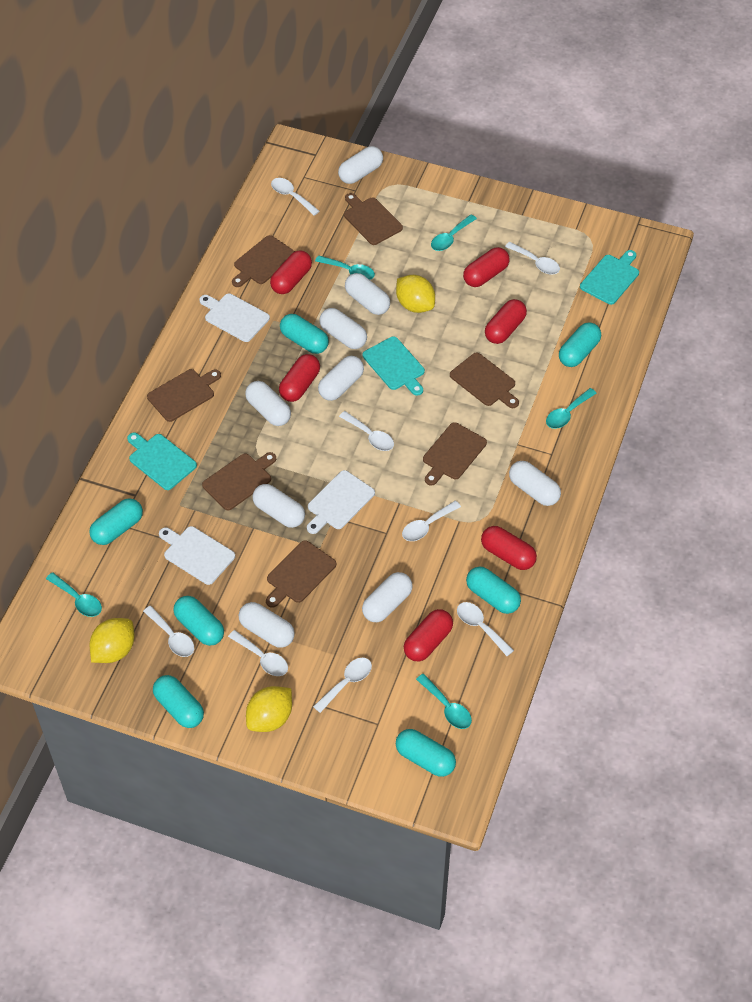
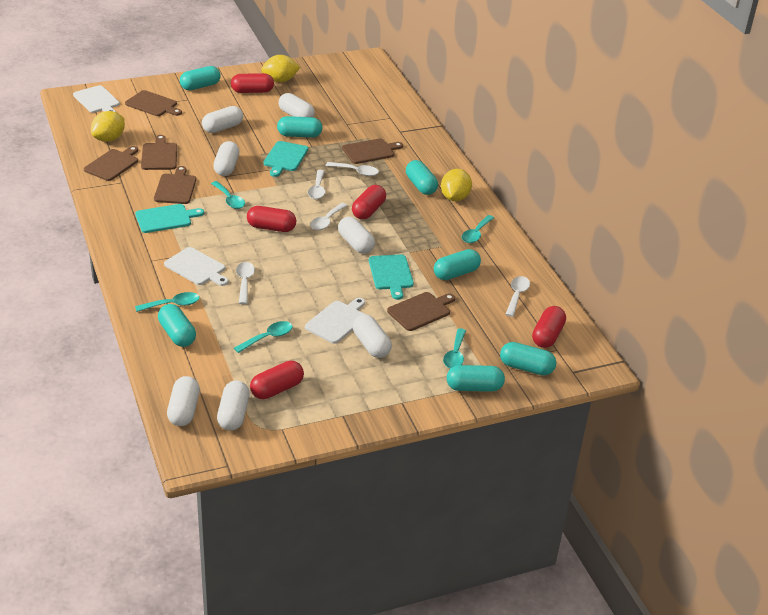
brown cutting board: 7 -> 6
red capsule: 6 -> 5
white capsule: 9 -> 7
white spoon: 8 -> 5

